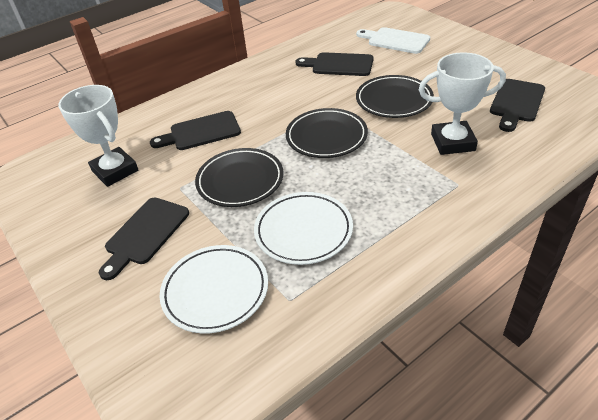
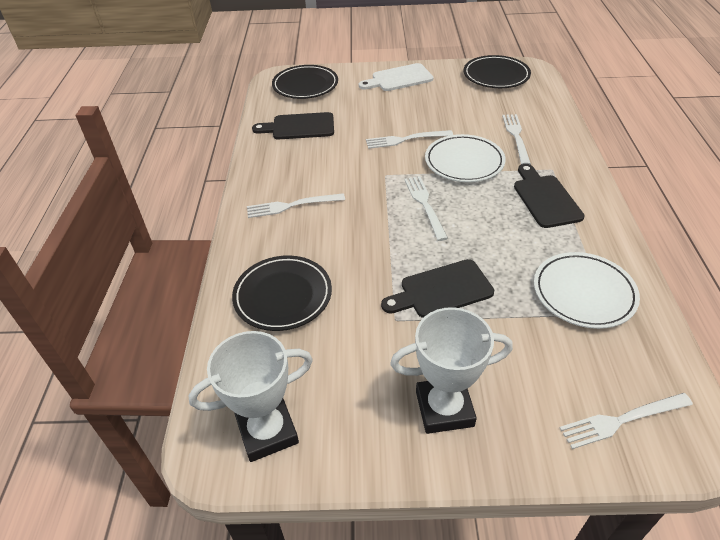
black cutting board: 4 -> 3
white fork: 0 -> 5

